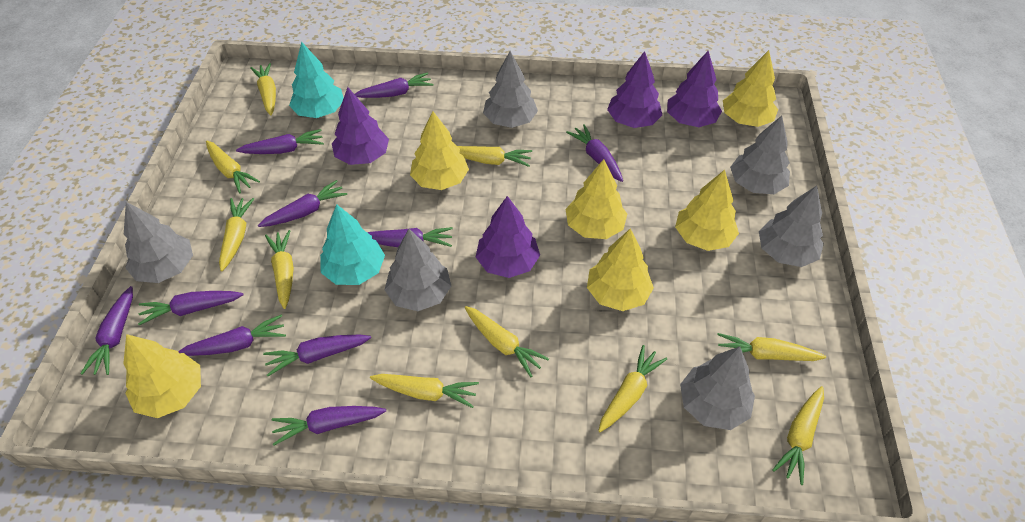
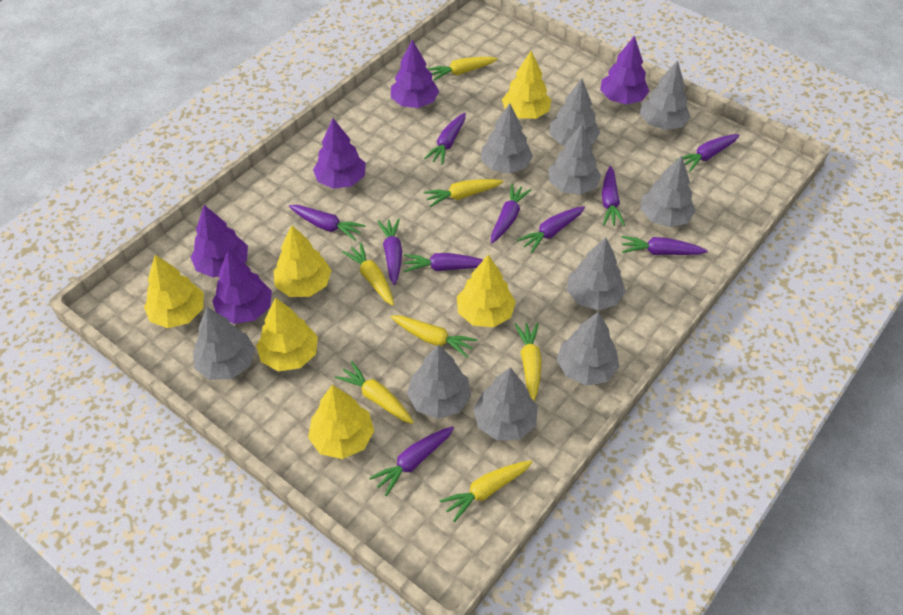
grey tree: 6 -> 10
purple tree: 4 -> 5
turquoise tree: 2 -> 0
yellow carrot: 10 -> 7

